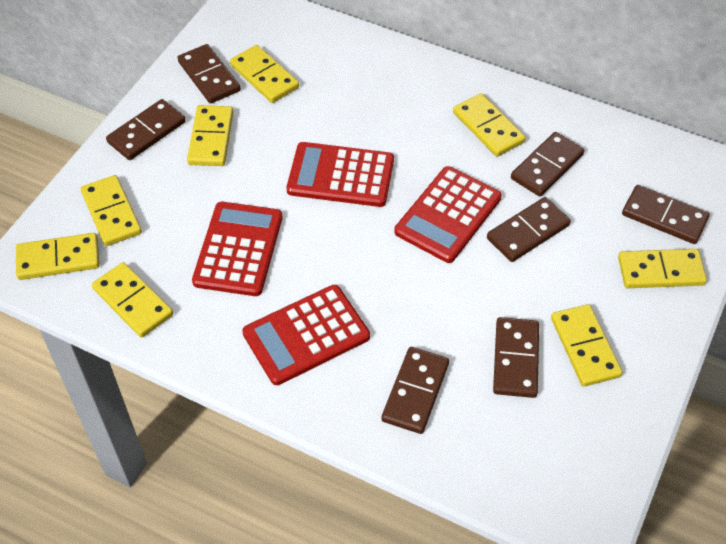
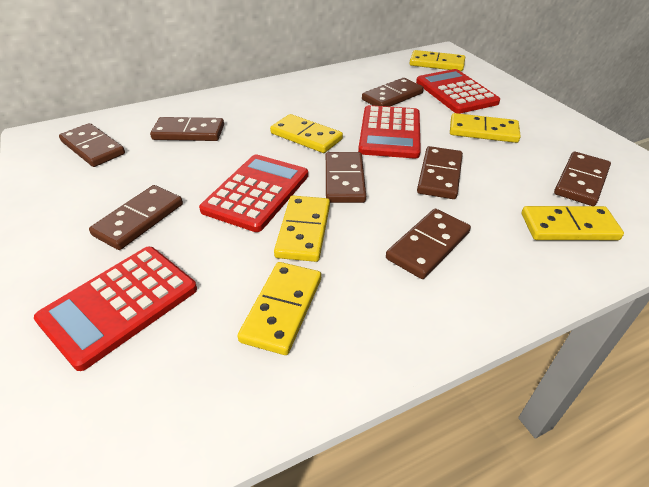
brown domino: 7 -> 8
yellow domino: 8 -> 6

